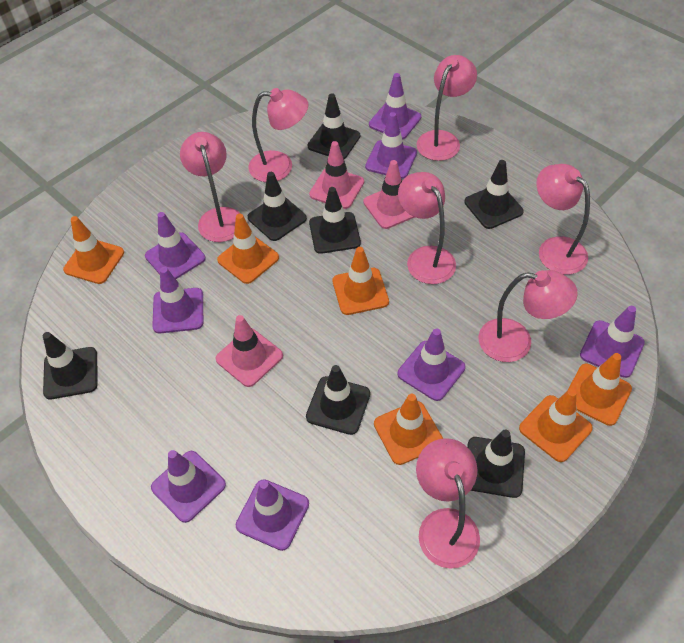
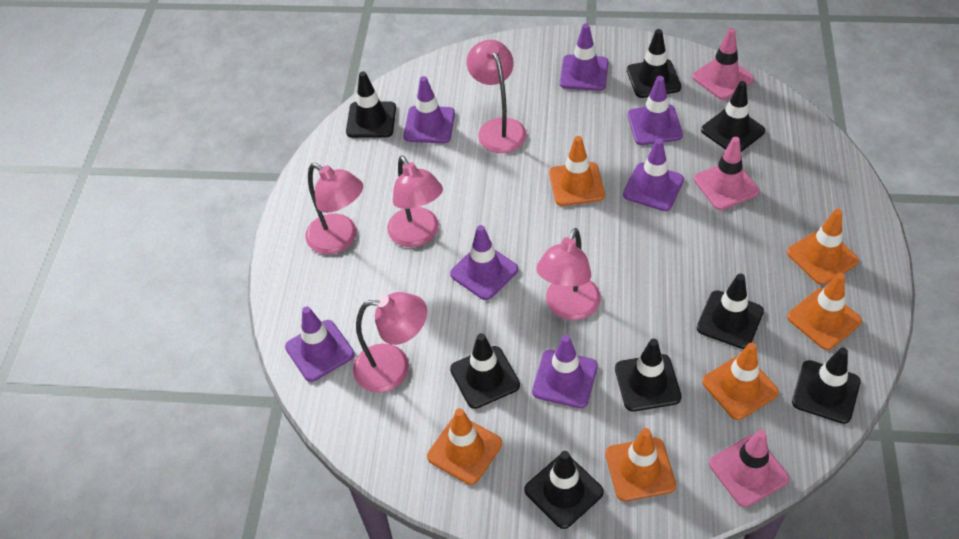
black traffic cone: 7 -> 8
pink lamp: 7 -> 5
purple traffic cone: 8 -> 7

